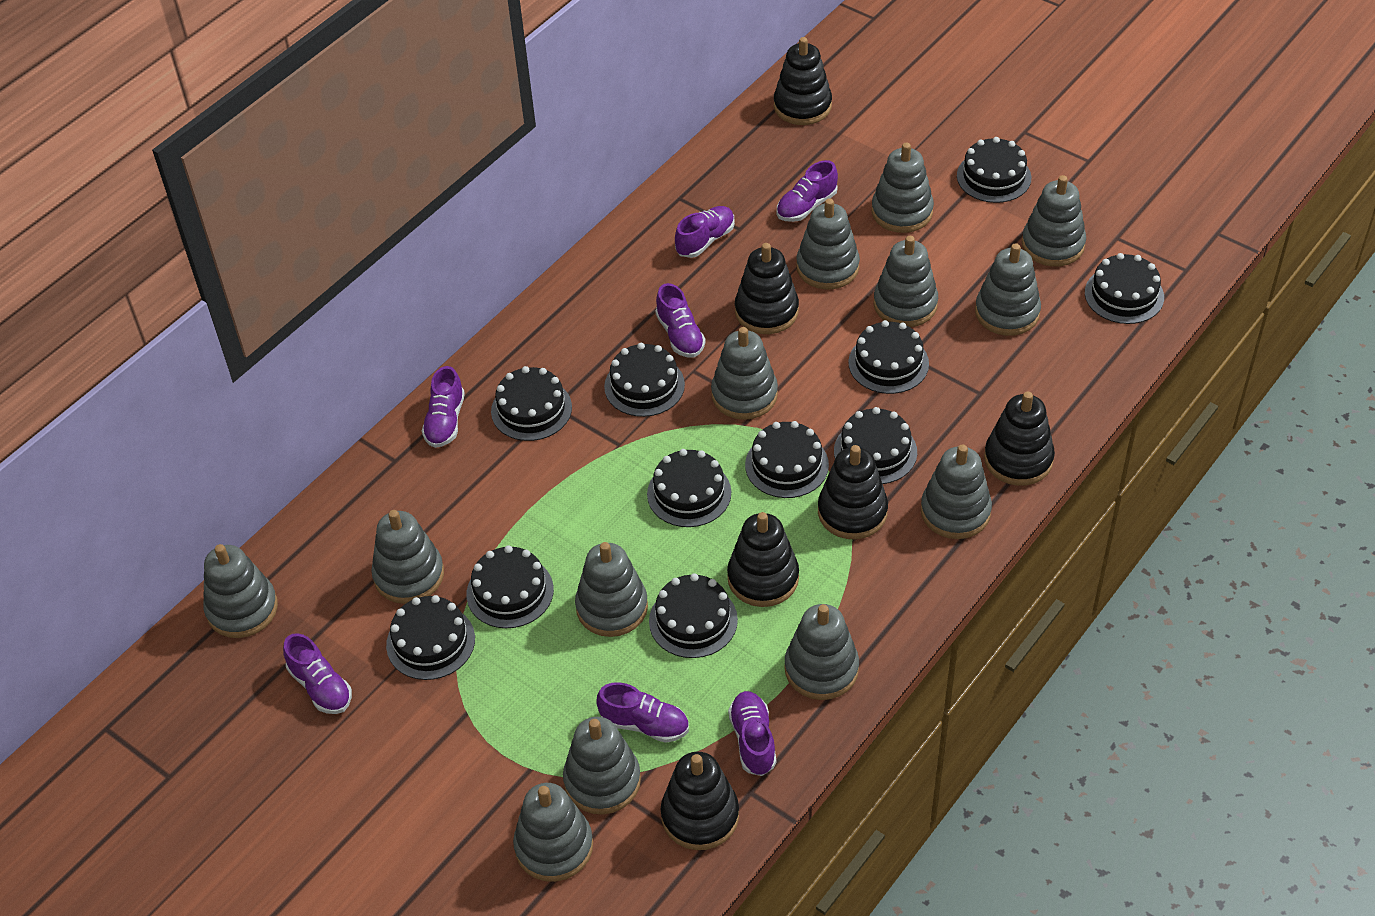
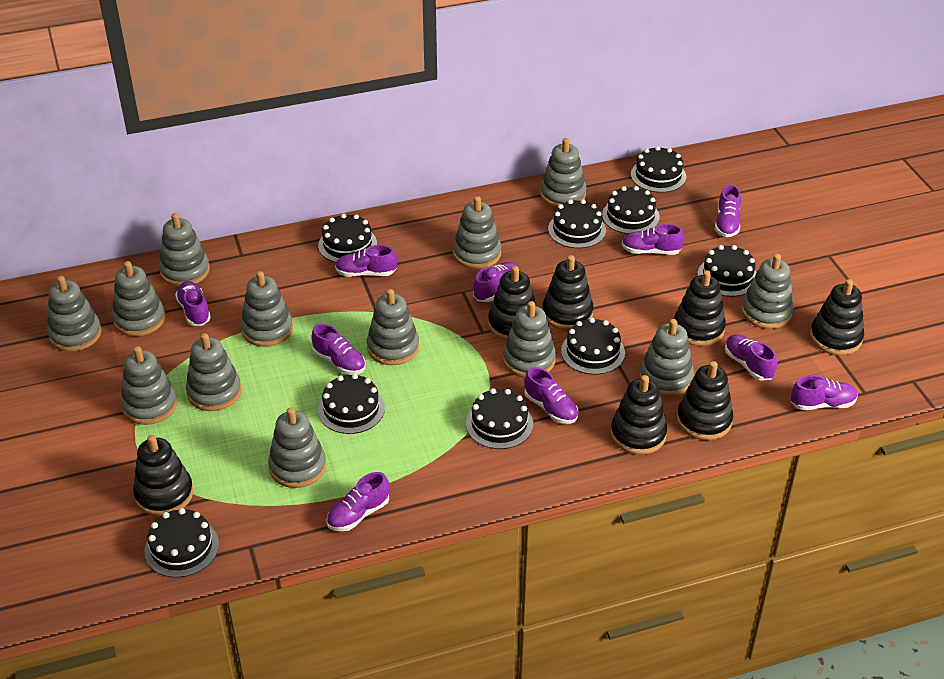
black cake: 11 -> 9
black stacking toy: 6 -> 7
purple shoe: 7 -> 10

